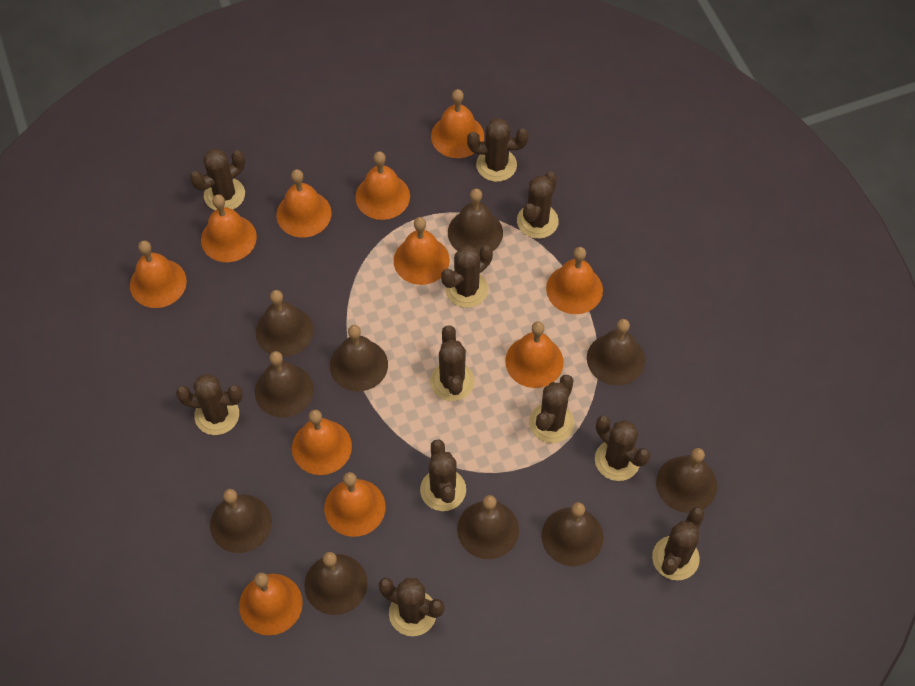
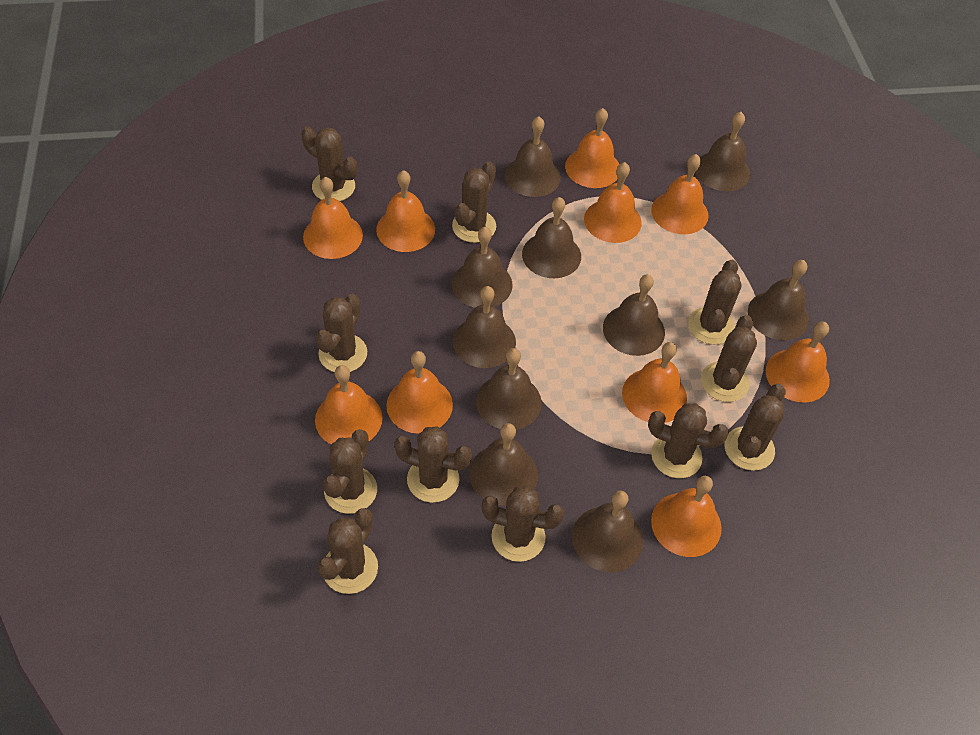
orange bell: 11 -> 10

